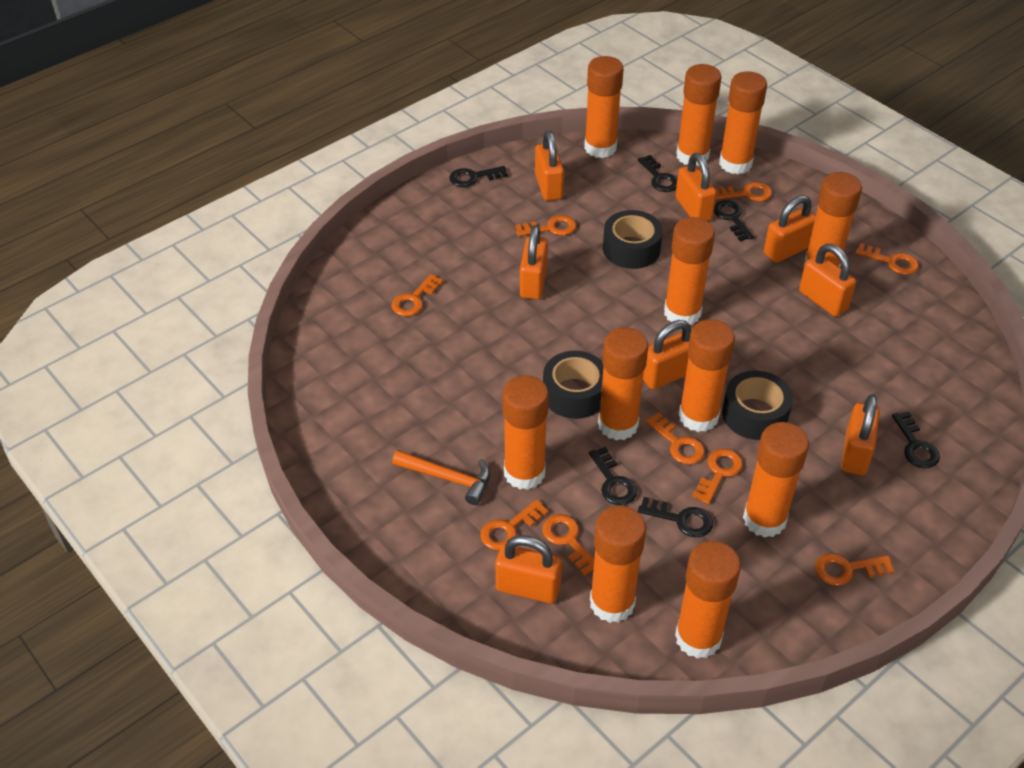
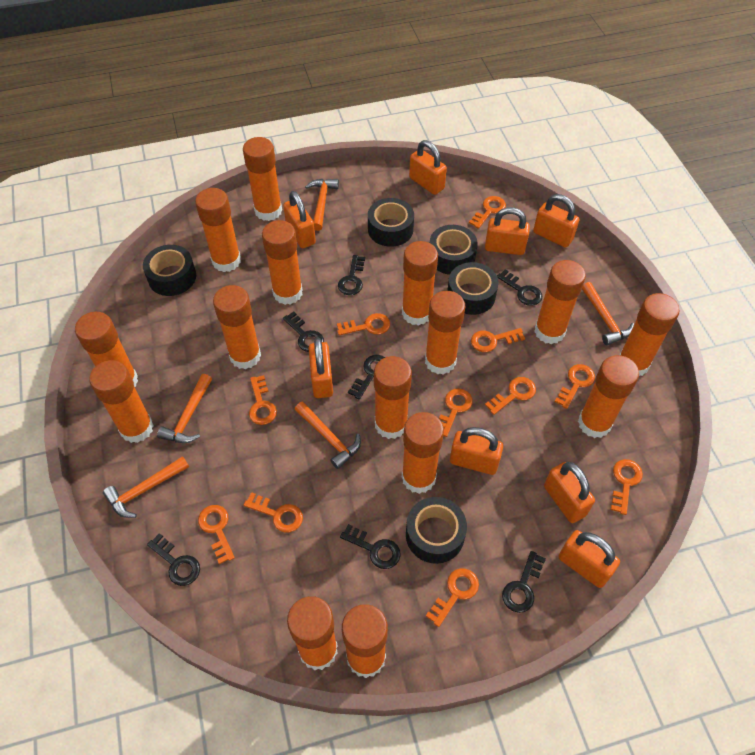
black key: 6 -> 7
black tape: 3 -> 5
orange glue stick: 11 -> 15
orange hammer: 1 -> 5
orange key: 9 -> 11

